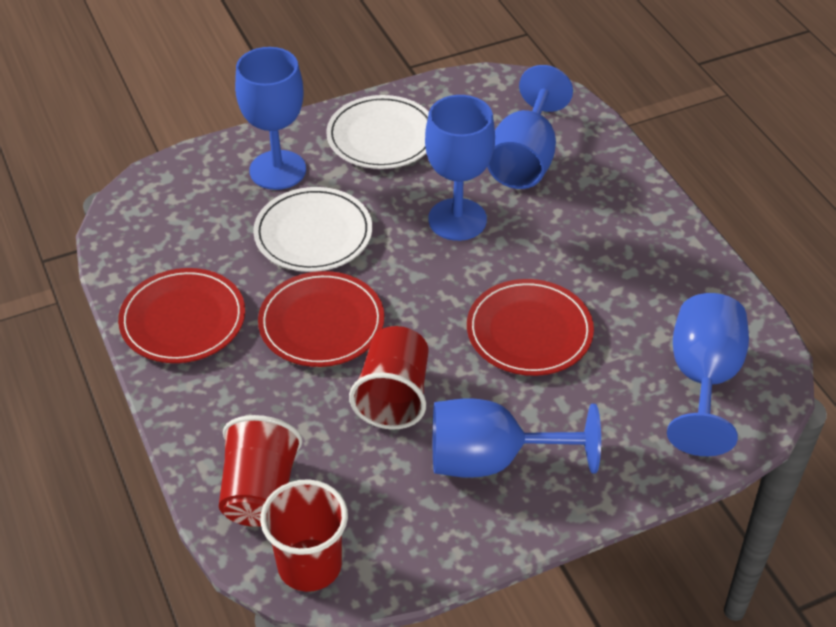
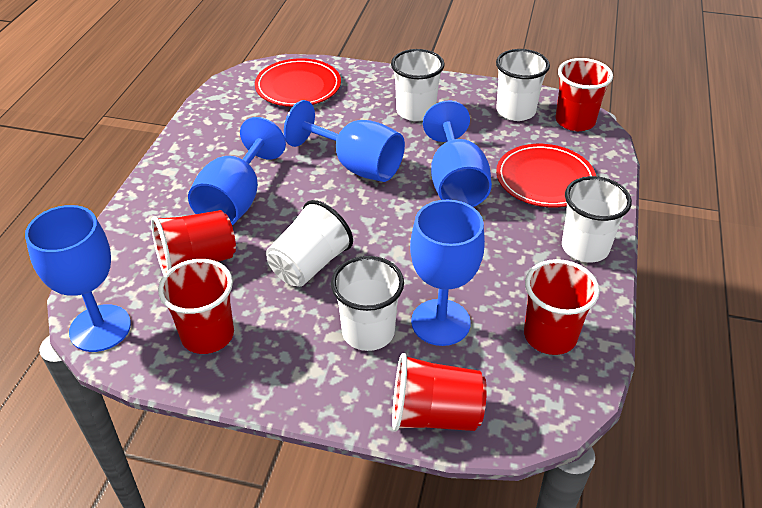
red cup: 3 -> 5
red plate: 3 -> 2
white cup: 0 -> 5
white plate: 2 -> 0

